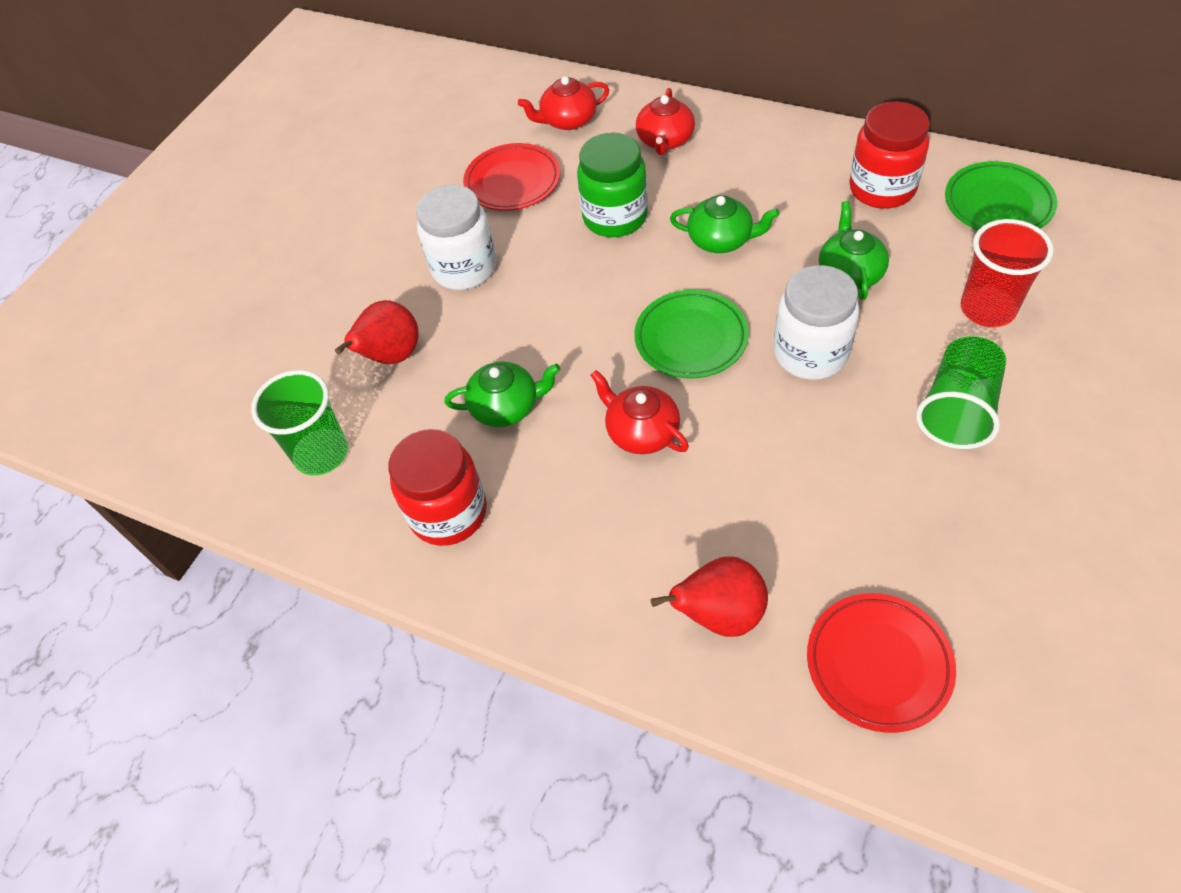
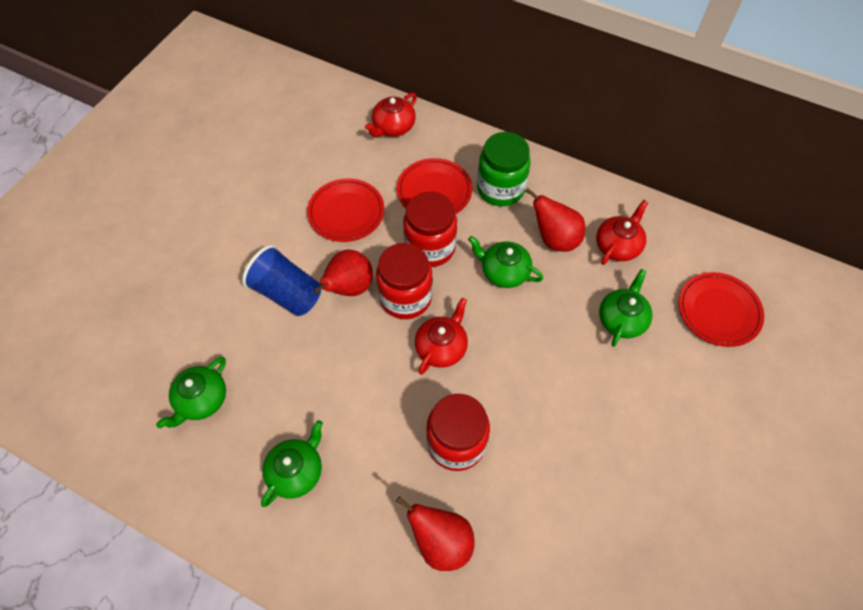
blue cup: 0 -> 1
green cup: 2 -> 0
green plate: 2 -> 0
green teapot: 3 -> 4
red cup: 1 -> 0
red jar: 2 -> 3
red pear: 2 -> 3
red plate: 2 -> 3
white jar: 2 -> 0

